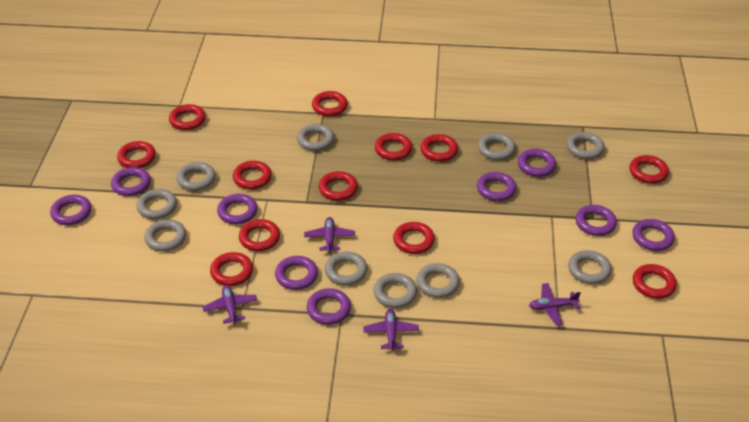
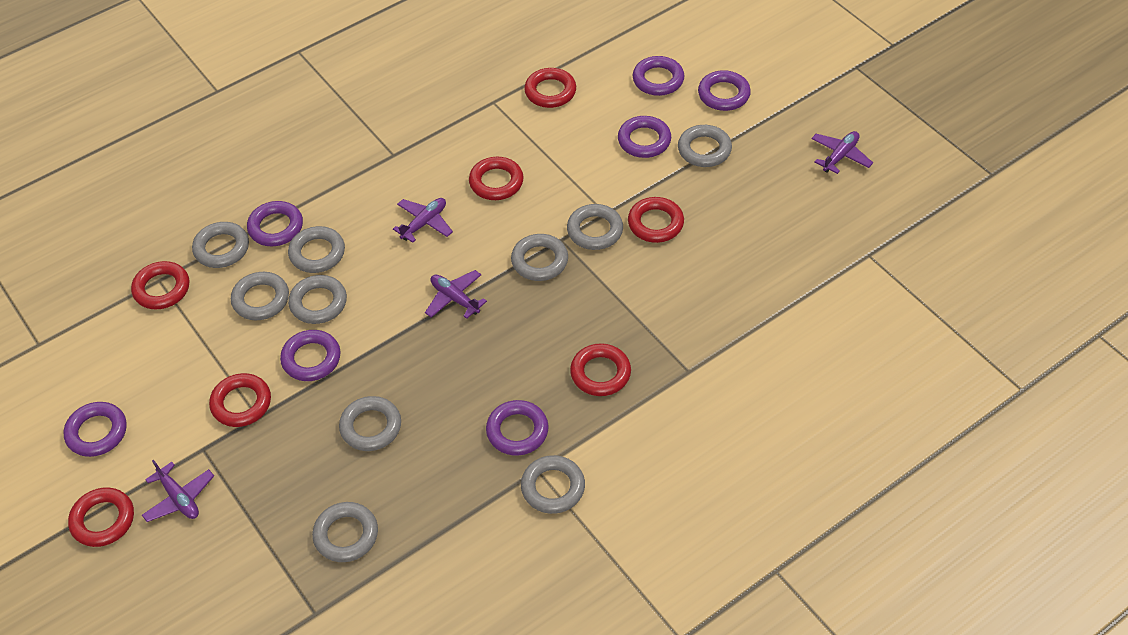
purple ring: 9 -> 7
red ring: 12 -> 7

